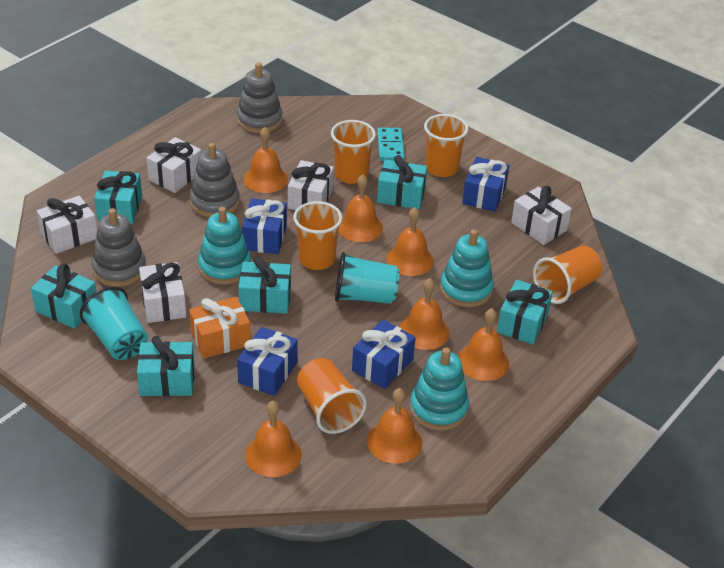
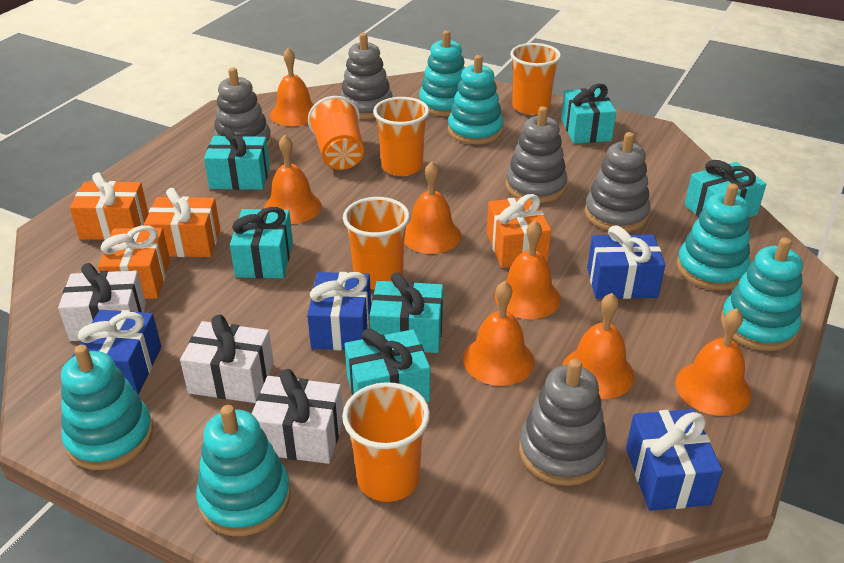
grey stacking toy: 3 -> 5
orange gift: 1 -> 4
turquoise cup: 2 -> 0
turquoise domino: 1 -> 0
turquoise stacking toy: 3 -> 6
white gift: 5 -> 3

